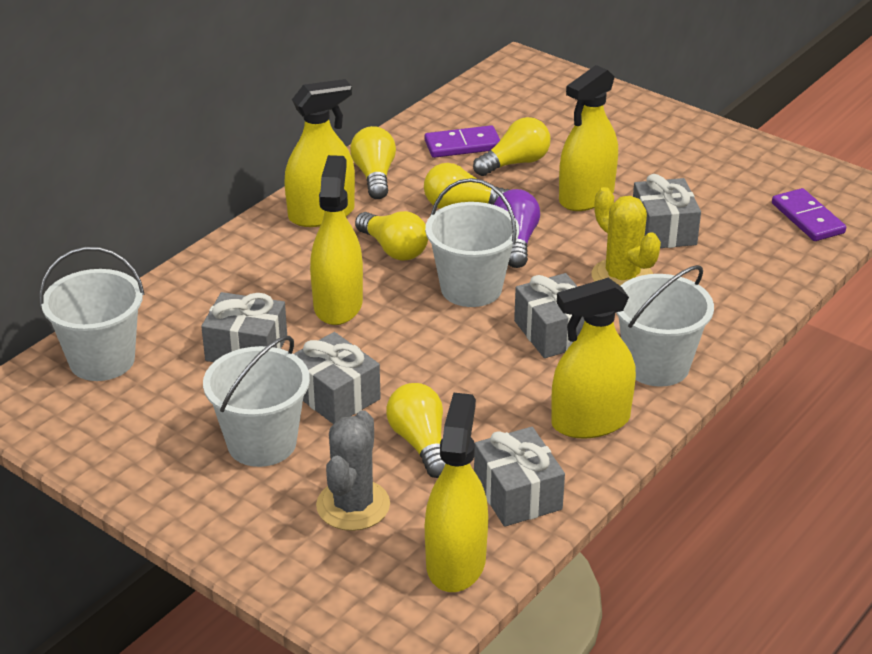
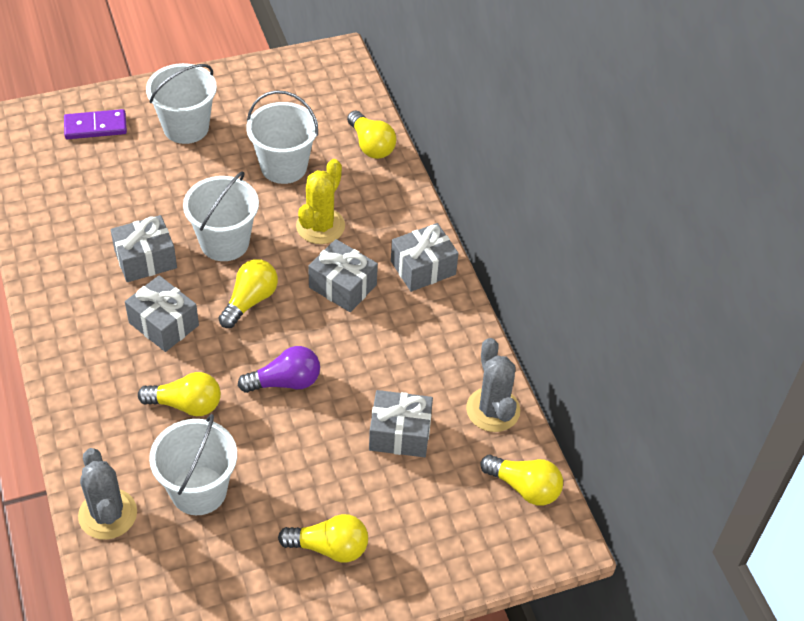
grey cactus: 1 -> 2
purple domino: 2 -> 1
yellow spray bottle: 5 -> 0

